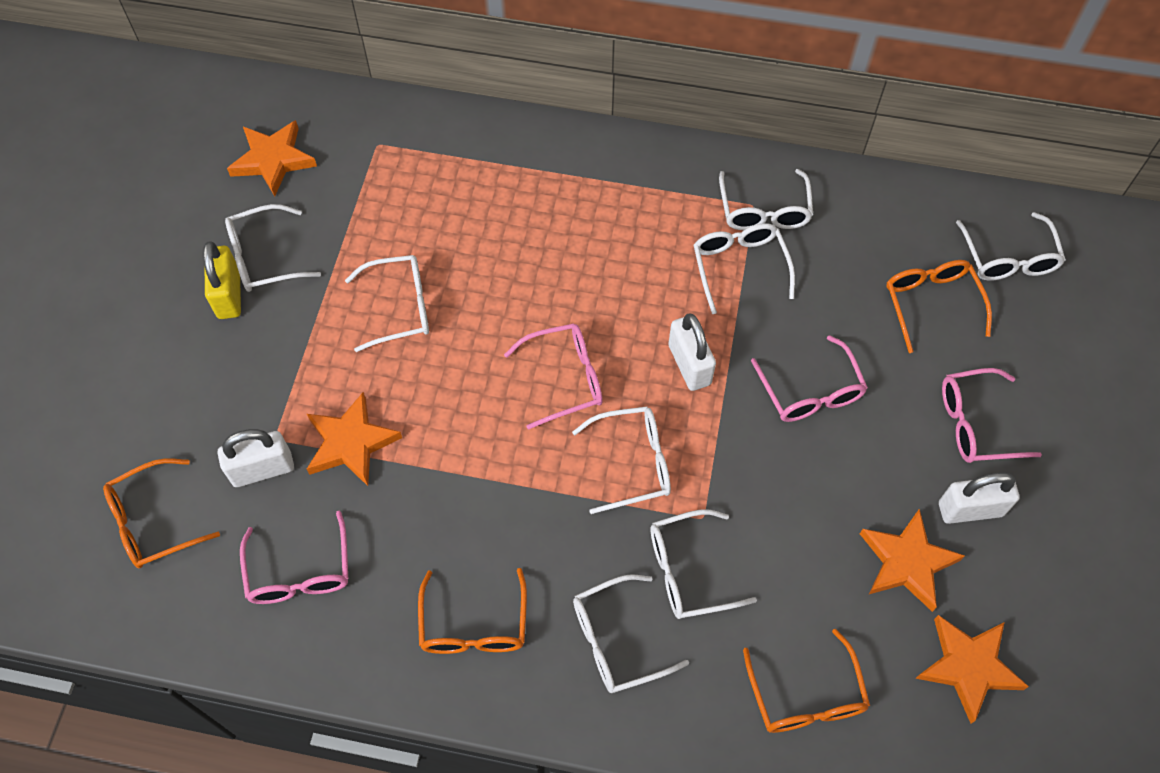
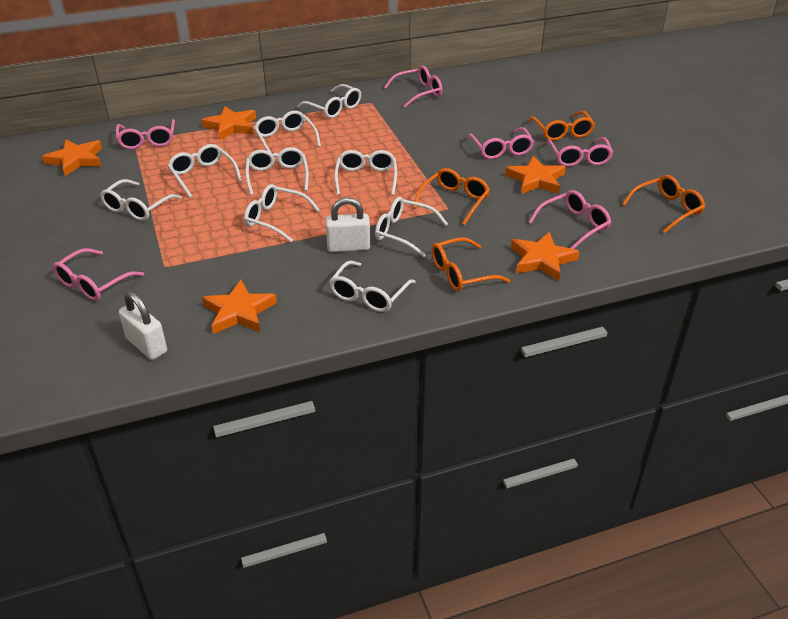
orange star: 4 -> 5
pink glasses: 4 -> 6
white glasses: 8 -> 9
white padlock: 3 -> 2
yellow padlock: 1 -> 0

